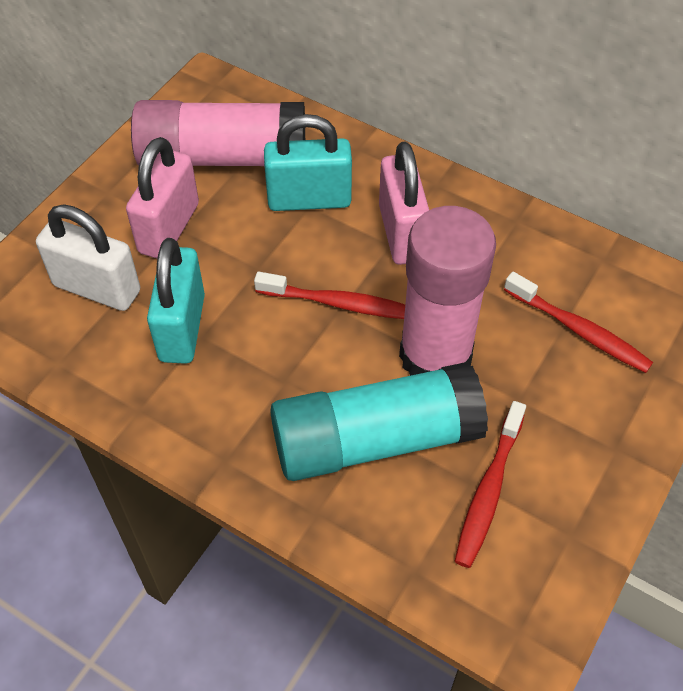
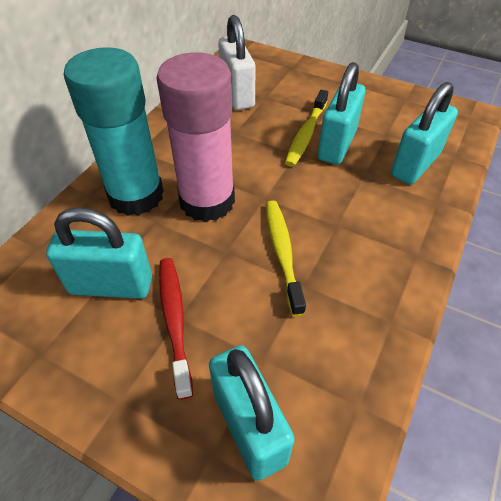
pink glue stick: 2 -> 1
pink padlock: 2 -> 0
red toothbrush: 3 -> 1
turquoise padlock: 2 -> 4
yellow toothbrush: 0 -> 2

